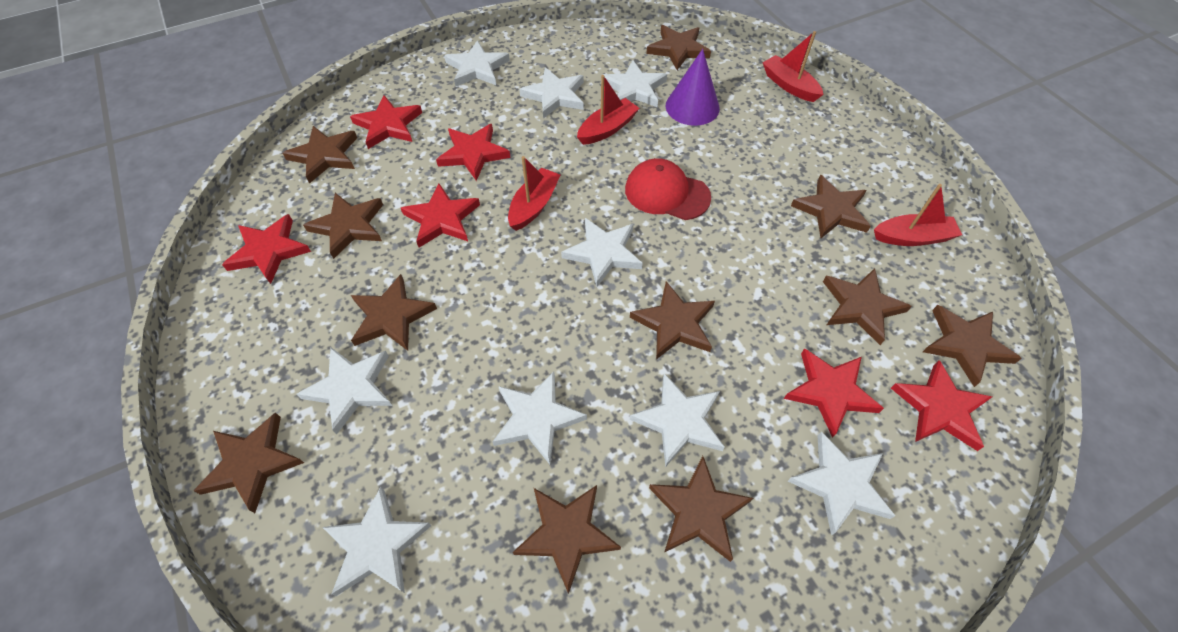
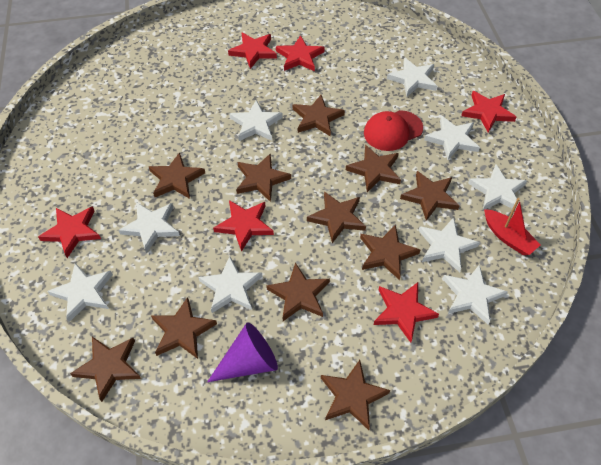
red boat: 4 -> 1

